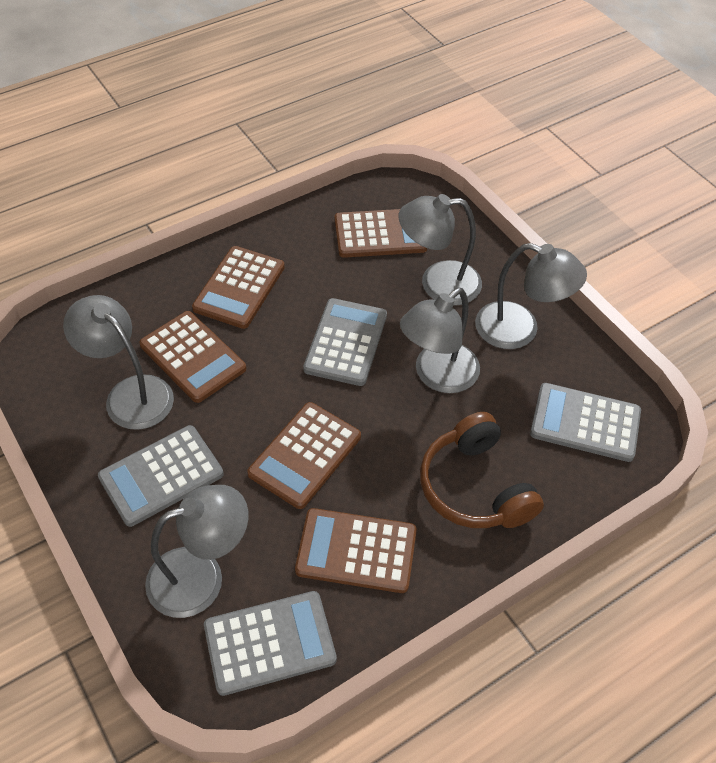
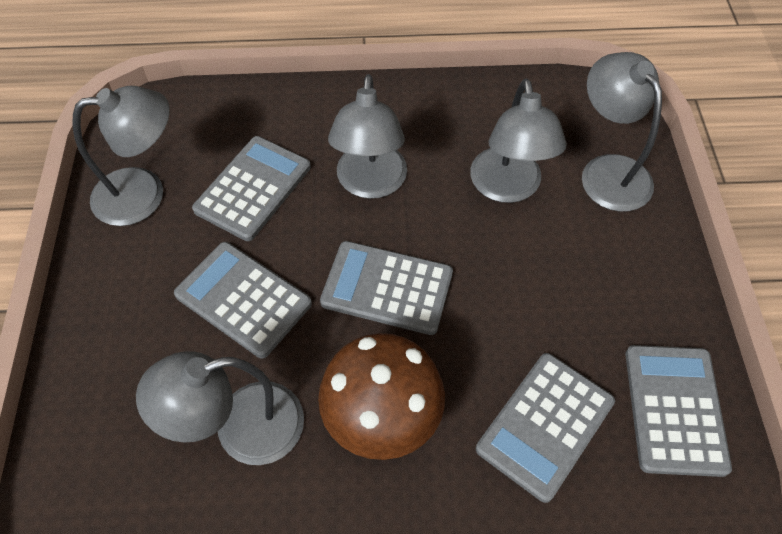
brown calculator: 5 -> 0
brown headphones: 1 -> 0
brown mushroom: 0 -> 1
grey calculator: 4 -> 5

